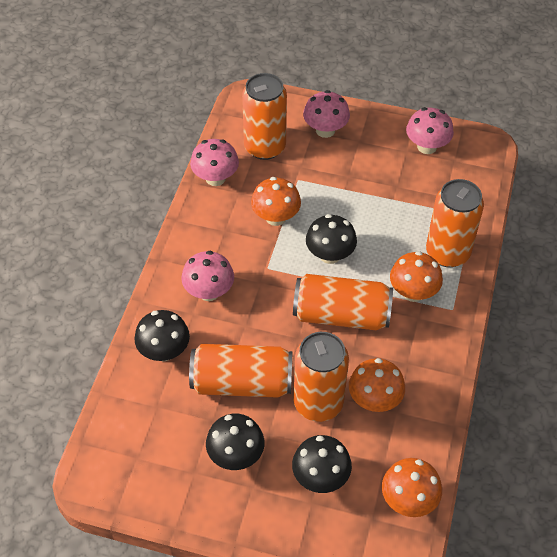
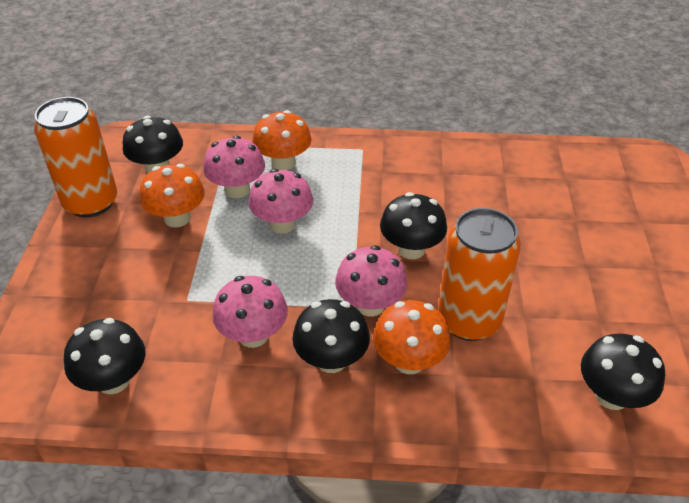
black mushroom: 4 -> 5
orange can: 5 -> 2
orange mushroom: 4 -> 3

